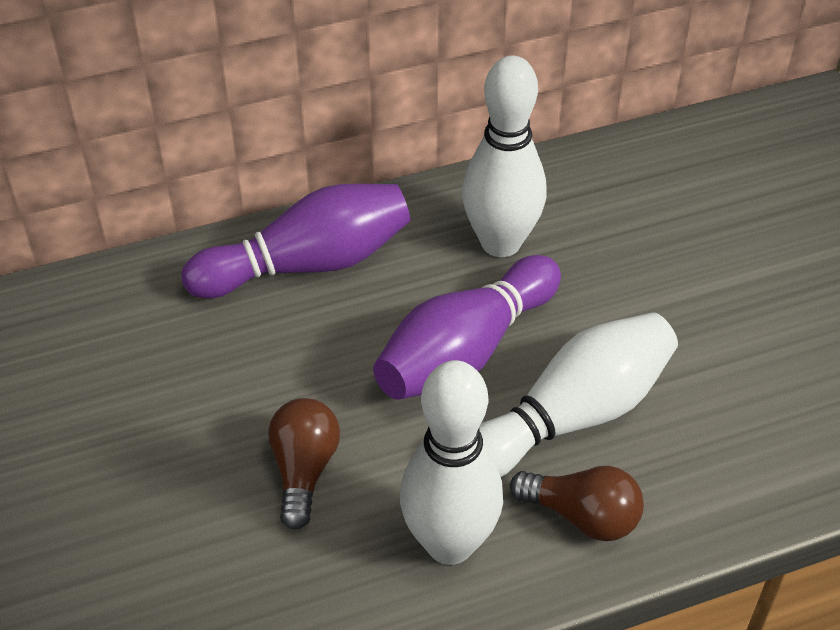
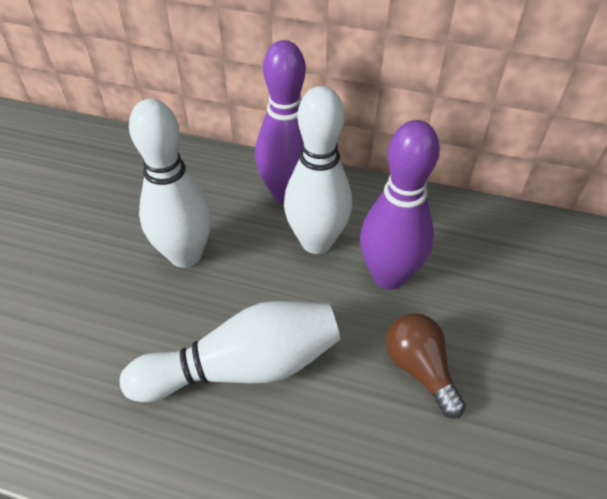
brown light bulb: 2 -> 1

